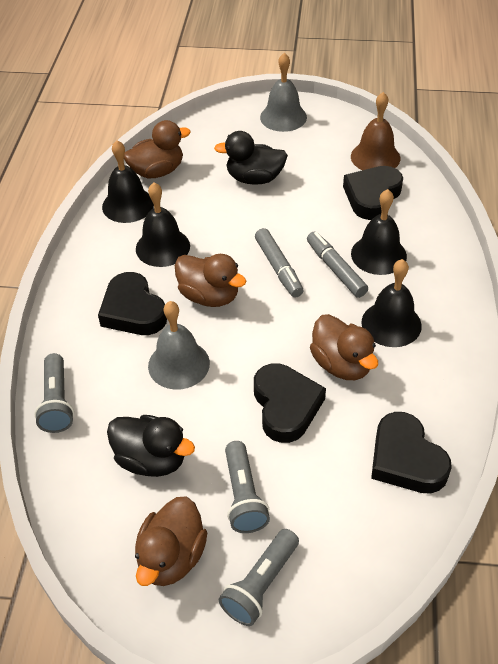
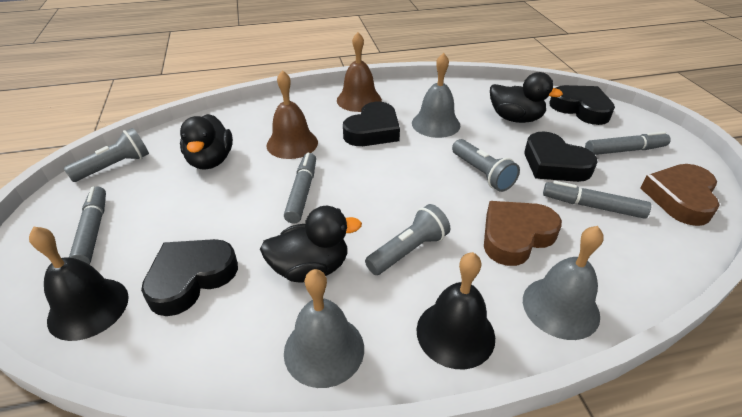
black bell: 4 -> 2
black duck: 2 -> 3
brown bell: 1 -> 2
brown duck: 4 -> 0
brown heart: 0 -> 2
grey bell: 2 -> 3
grey marker: 2 -> 4

